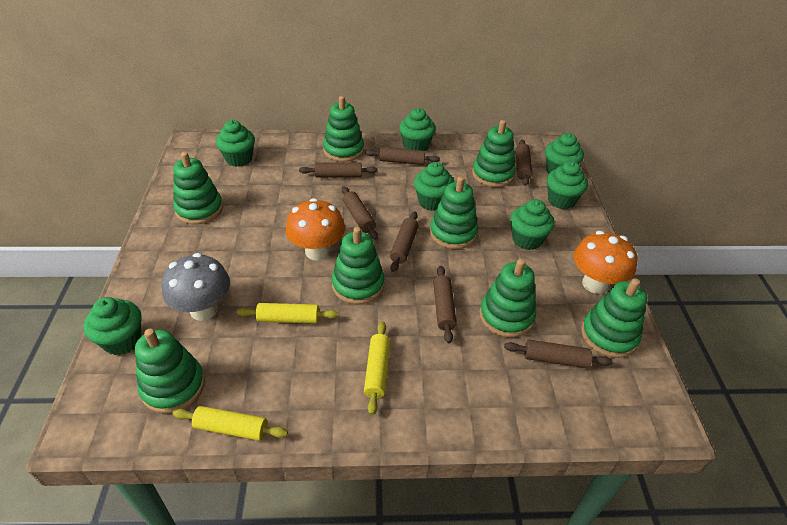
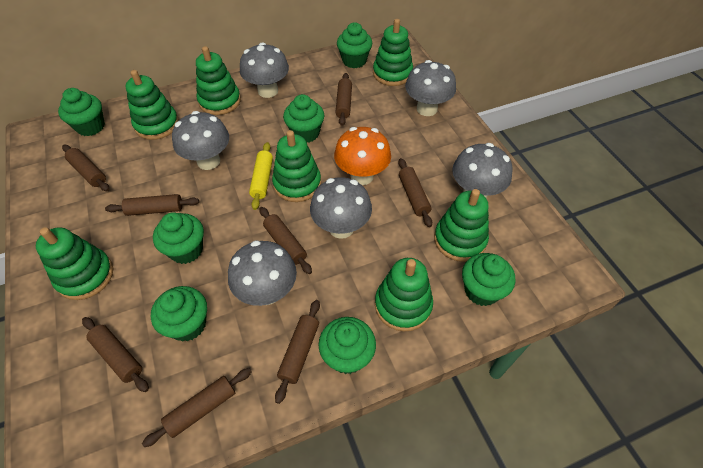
brown rolling pin: 7 -> 8
green stacking toy: 8 -> 7
grey mushroom: 1 -> 6
orange mushroom: 2 -> 1
yellow rolling pin: 3 -> 1

